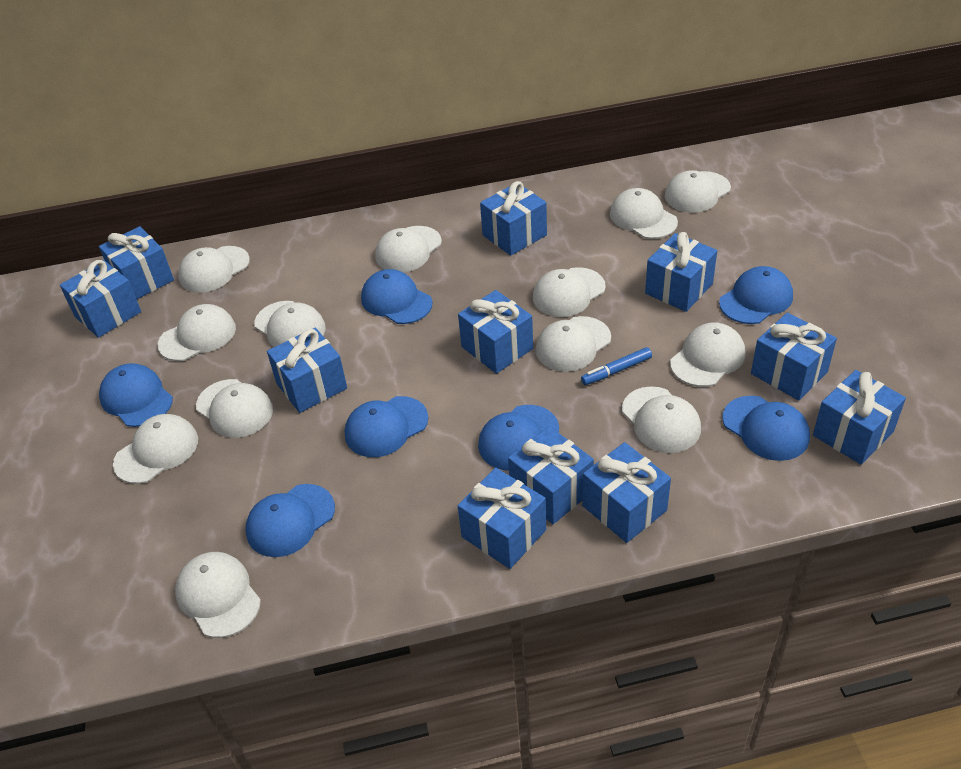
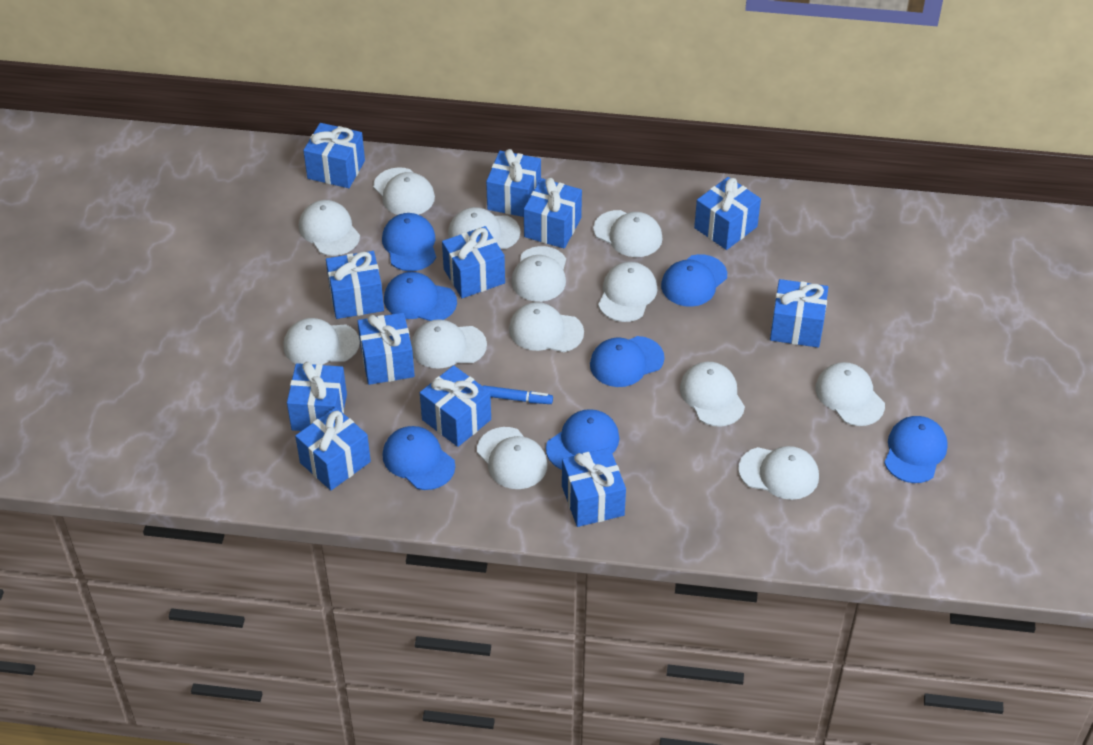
blue gift: 11 -> 12

